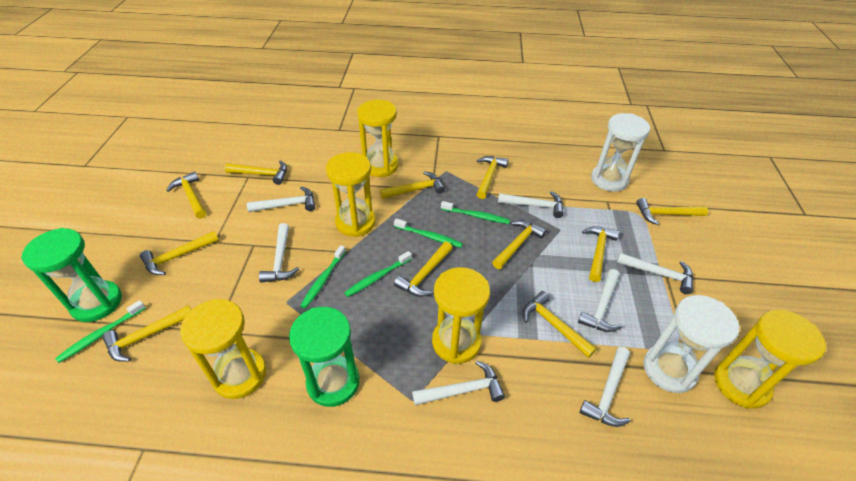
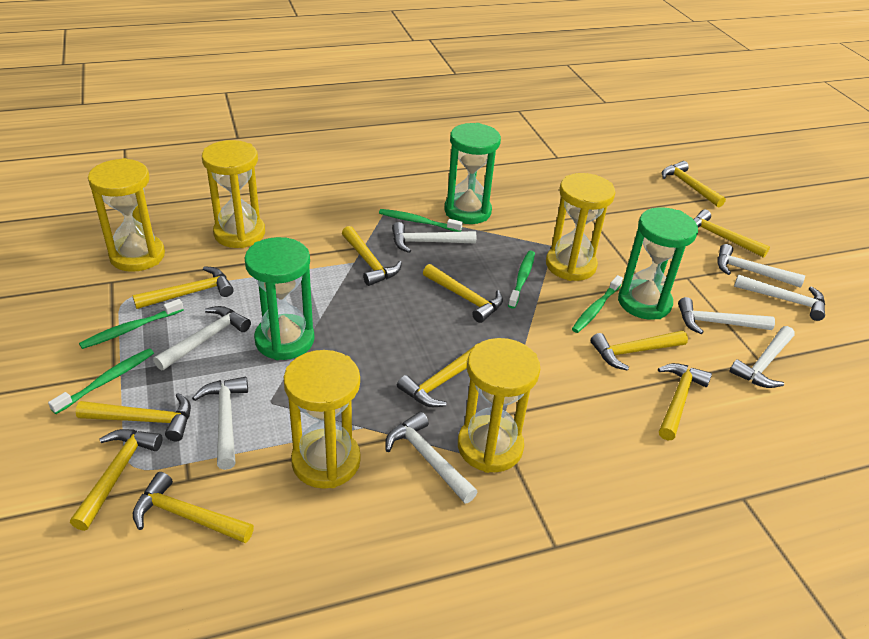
green hourglass: 2 -> 3
white hammer: 7 -> 8
white hourglass: 2 -> 0

